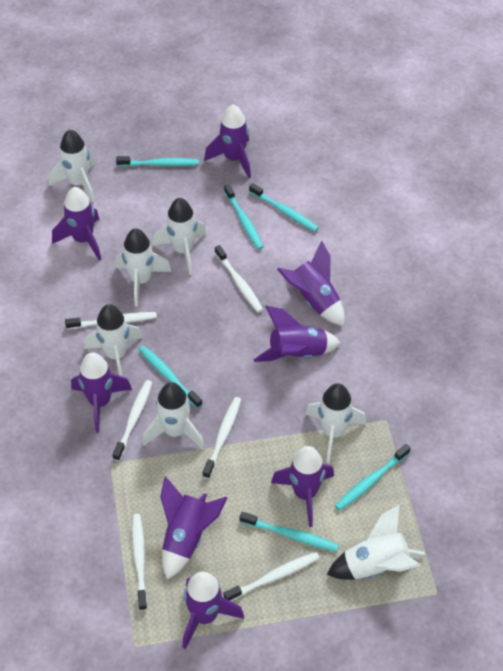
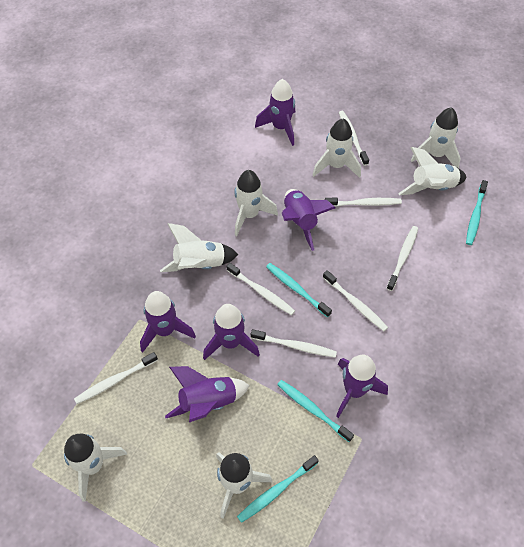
purple rocket: 8 -> 6
turquoise toothbrush: 6 -> 4
white toothbrush: 6 -> 7

